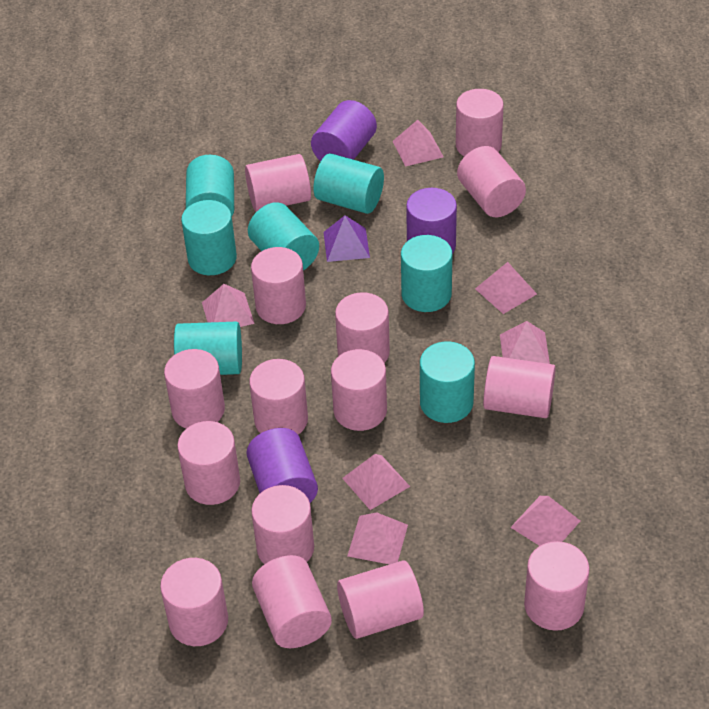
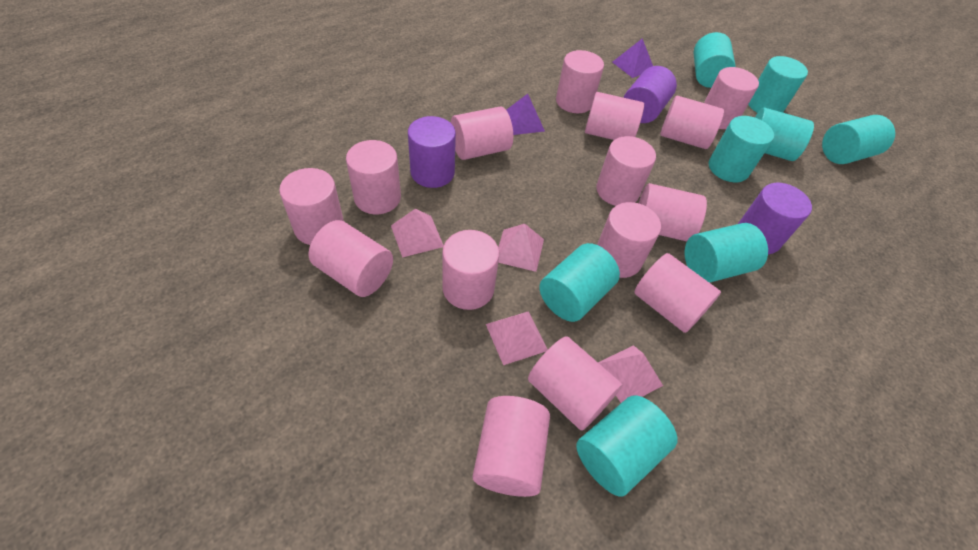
pink pyramid: 7 -> 4
purple pyramid: 1 -> 2
turquoise cylinder: 7 -> 8

